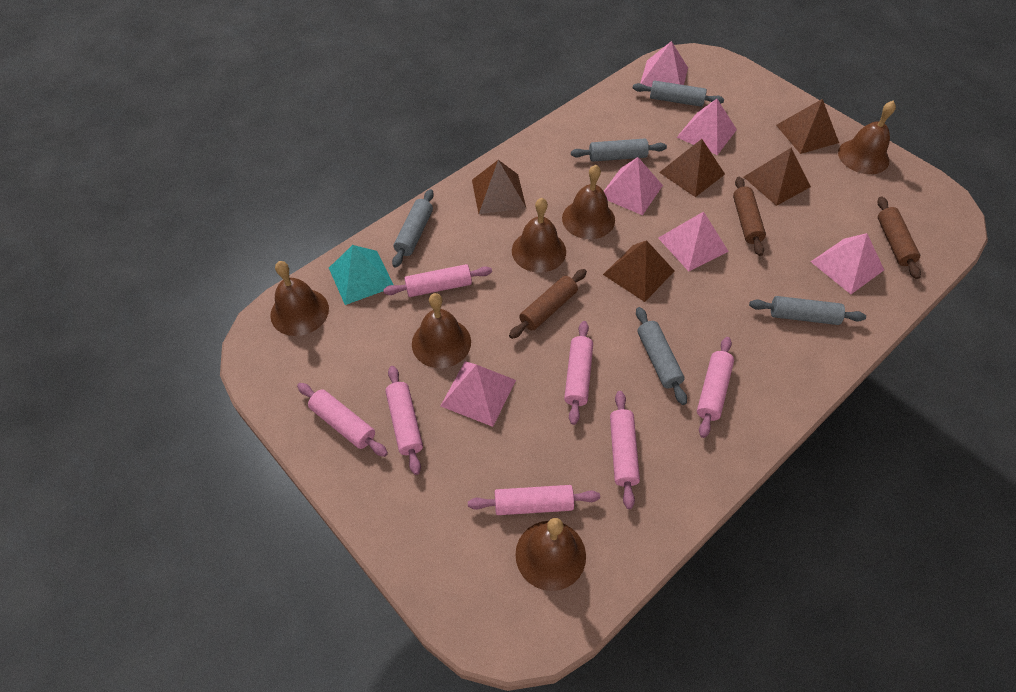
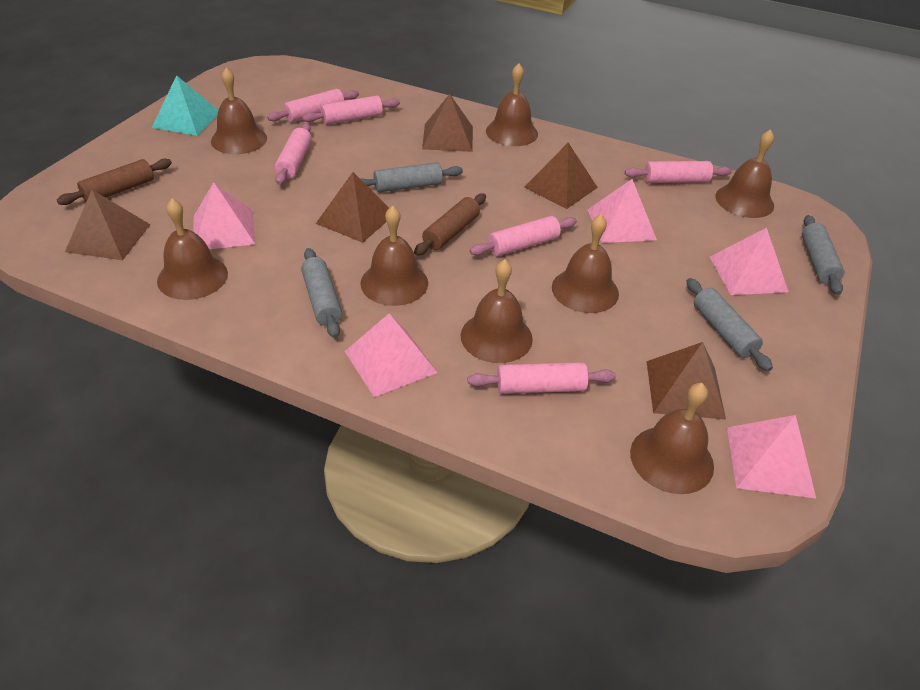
brown bell: 6 -> 8
brown rolling pin: 3 -> 2
grey rolling pin: 5 -> 4
pink pyramid: 6 -> 5
pink rolling pin: 7 -> 6

